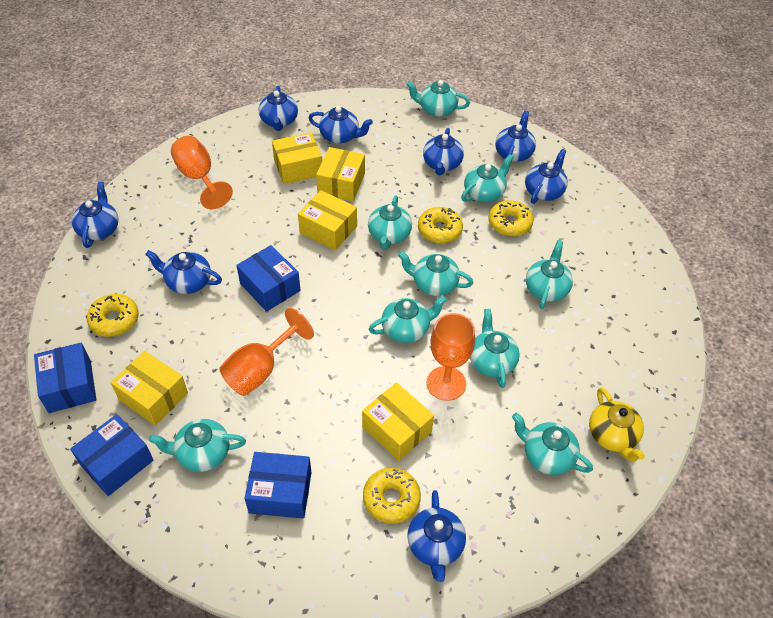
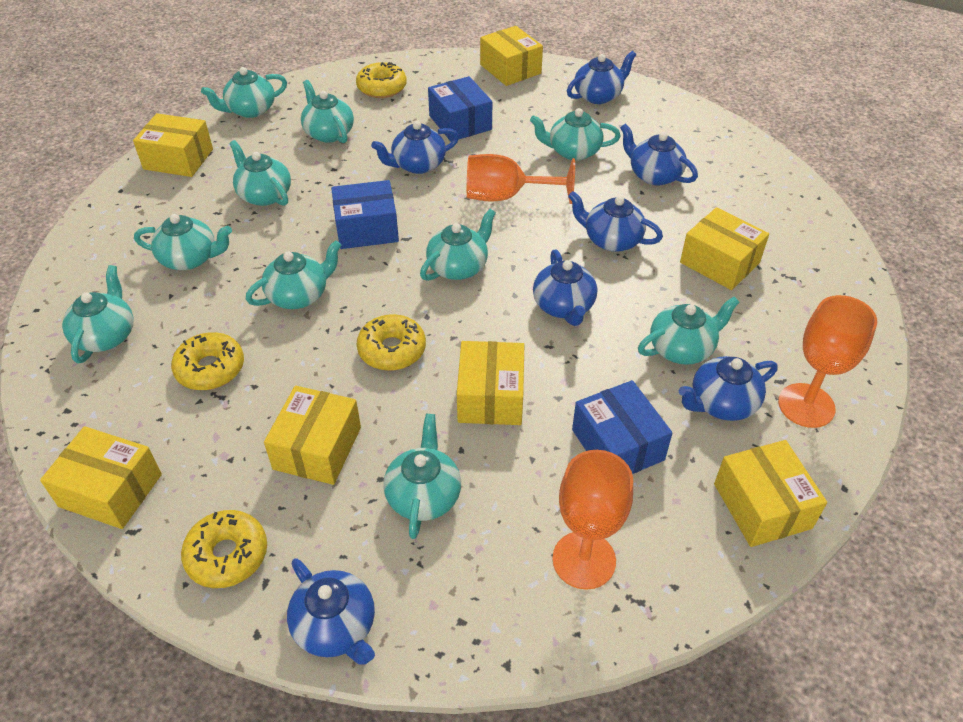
blue box: 4 -> 3
blue teapot: 8 -> 7
turquoise teapot: 9 -> 10
yellow box: 5 -> 7
yellow teapot: 1 -> 0

